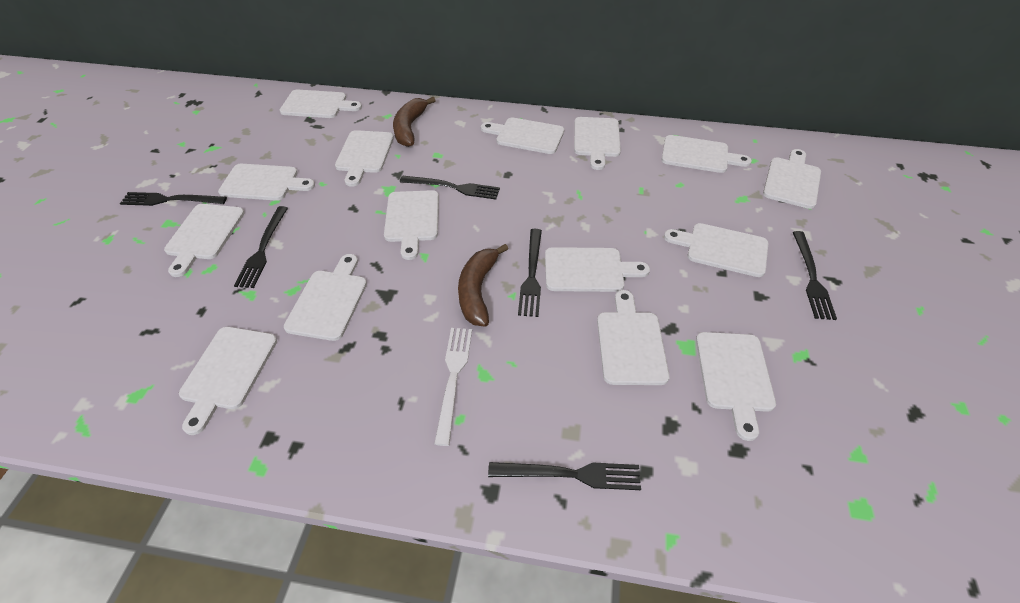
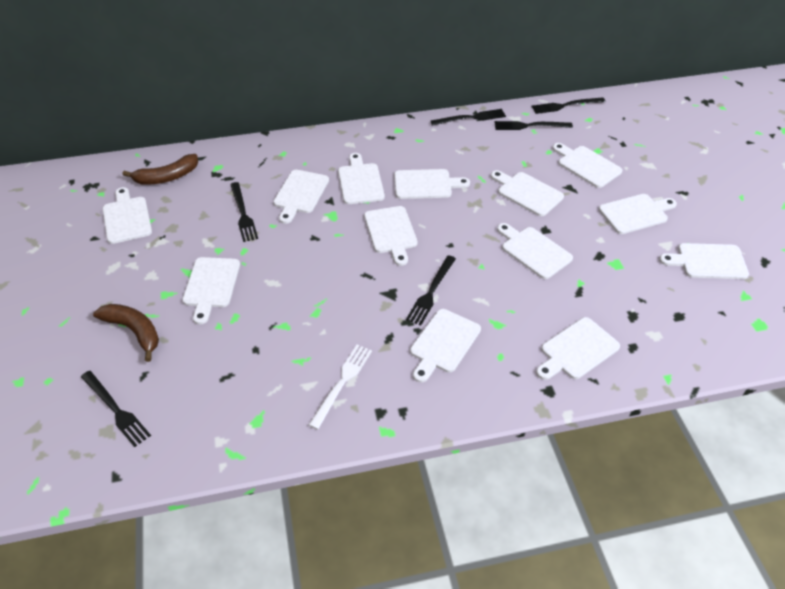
white cutting board: 15 -> 13

